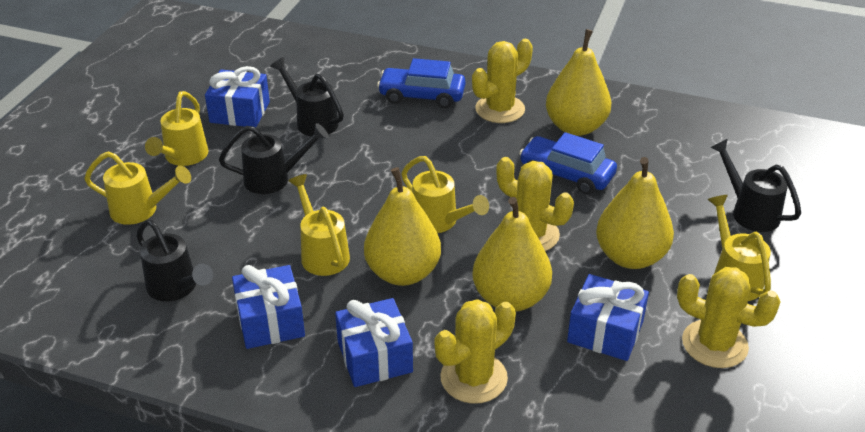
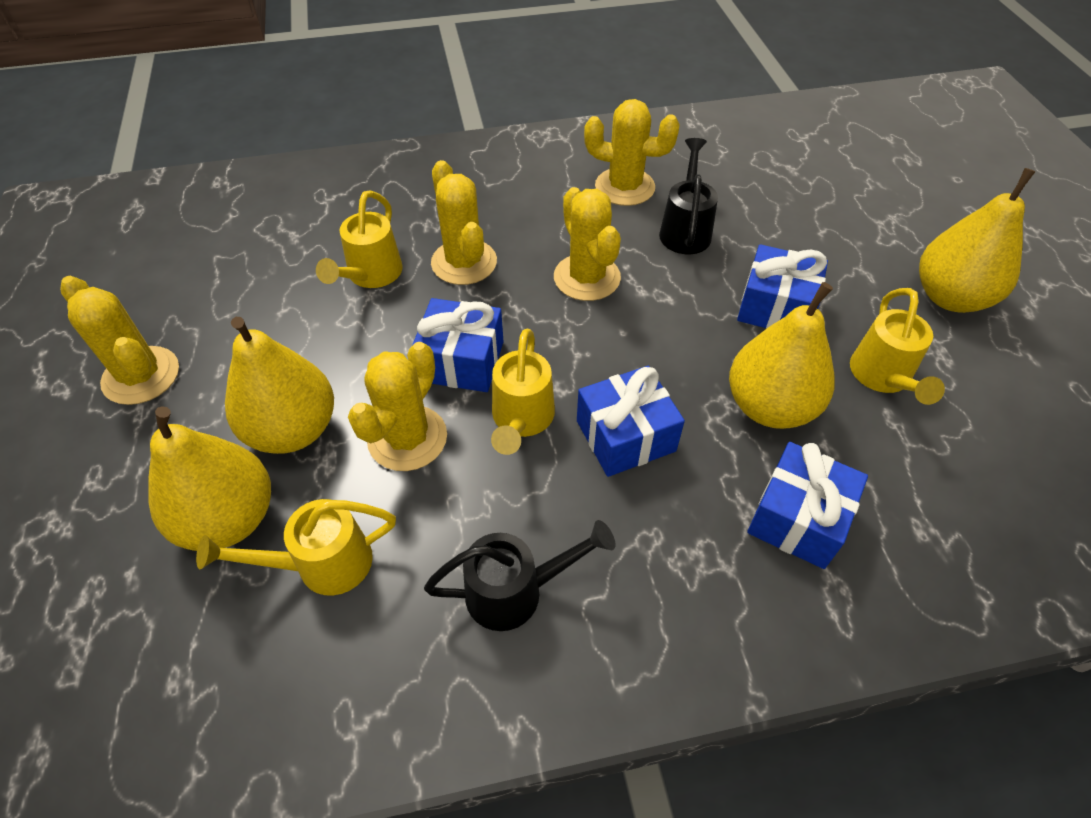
black watering can: 4 -> 2
blue car: 2 -> 0
yellow cactus: 4 -> 5
yellow watering can: 5 -> 4

